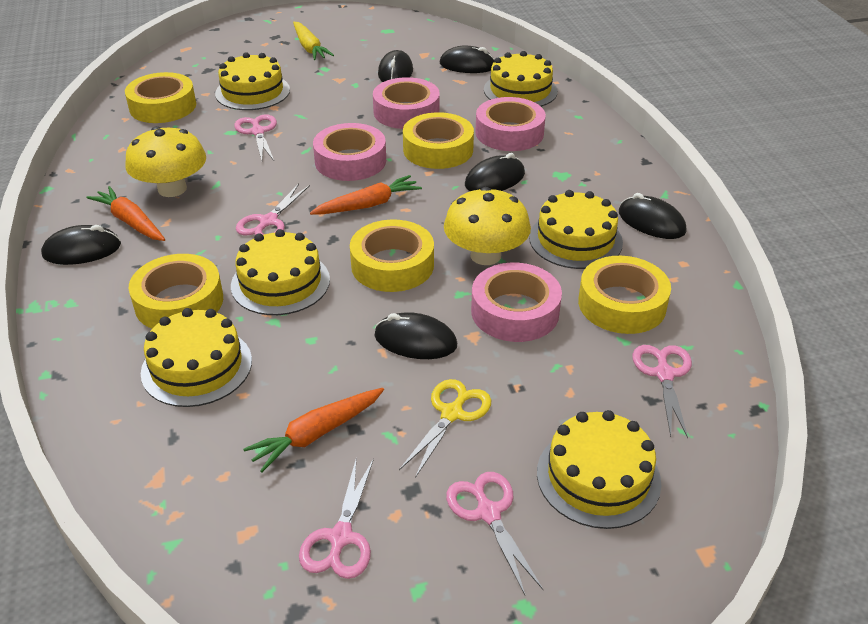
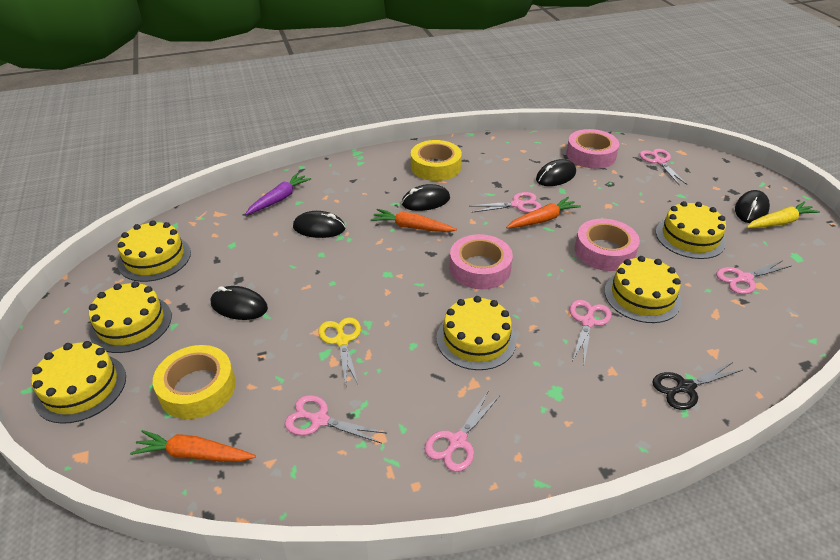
black mouse: 6 -> 5
black scissors: 0 -> 1
pink scissors: 5 -> 6
pink tape: 4 -> 3
purple carrot: 0 -> 1
yellow mushroom: 2 -> 0
yellow tape: 5 -> 2

